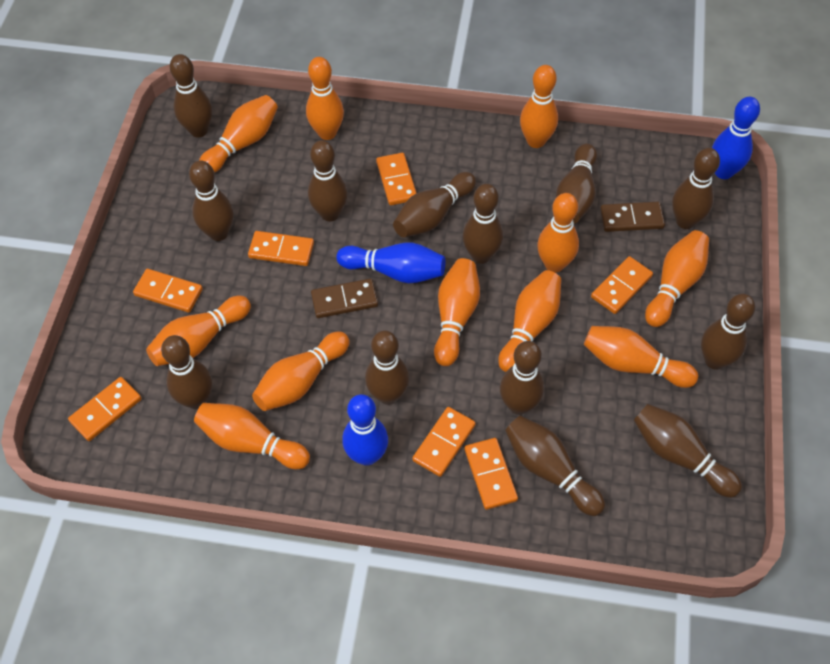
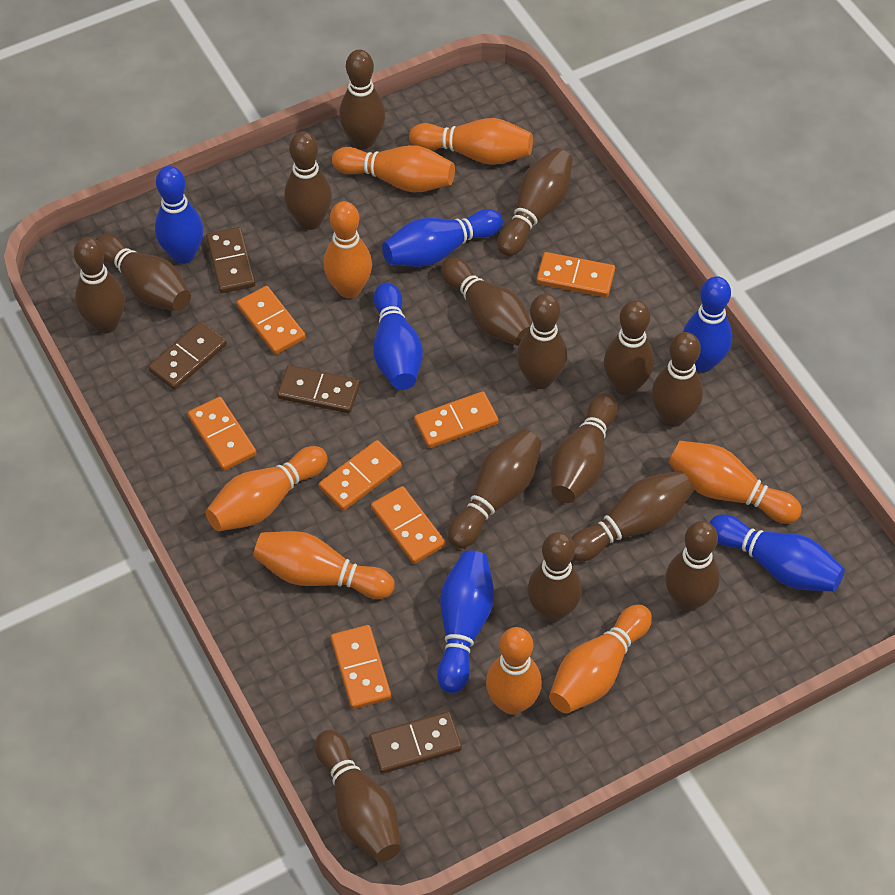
blue bowling pin: 3 -> 6
brown bowling pin: 13 -> 15
brown domino: 2 -> 4
orange bowling pin: 11 -> 8

